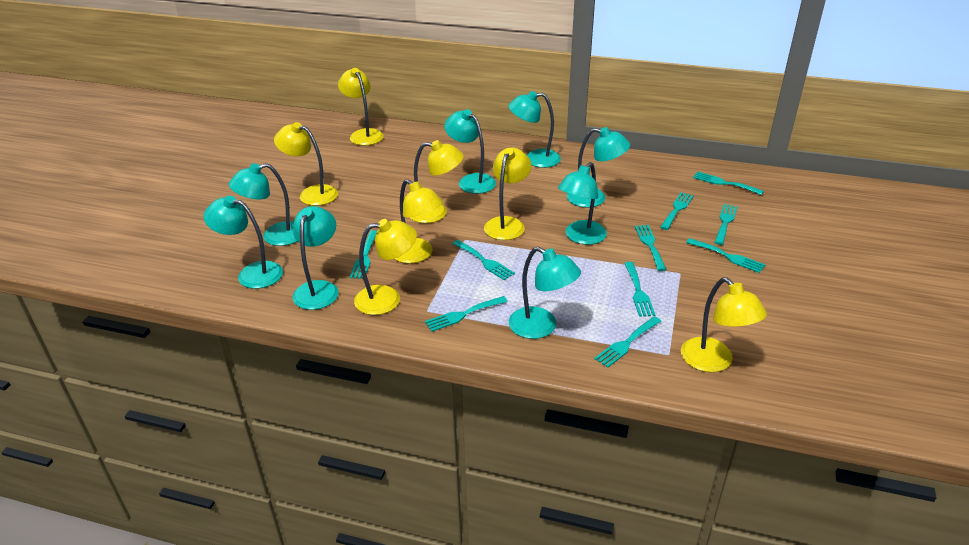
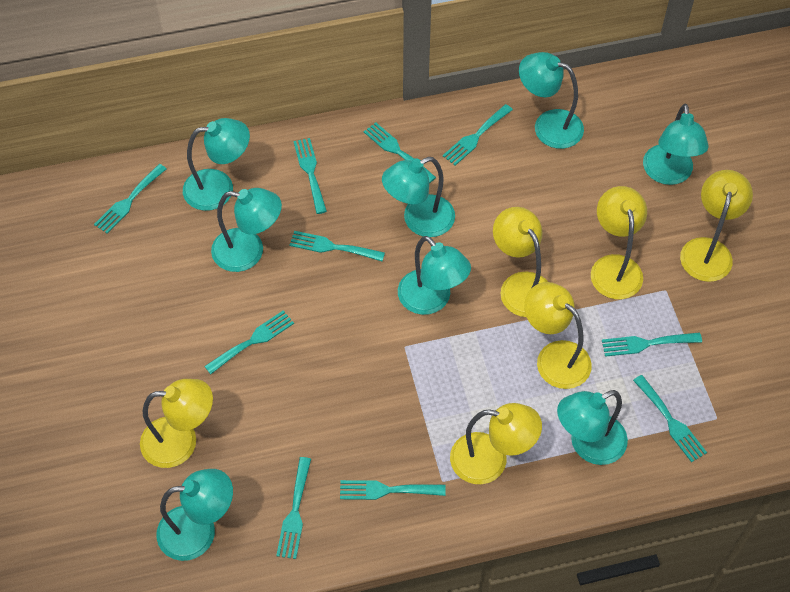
yellow lamp: 7 -> 6

